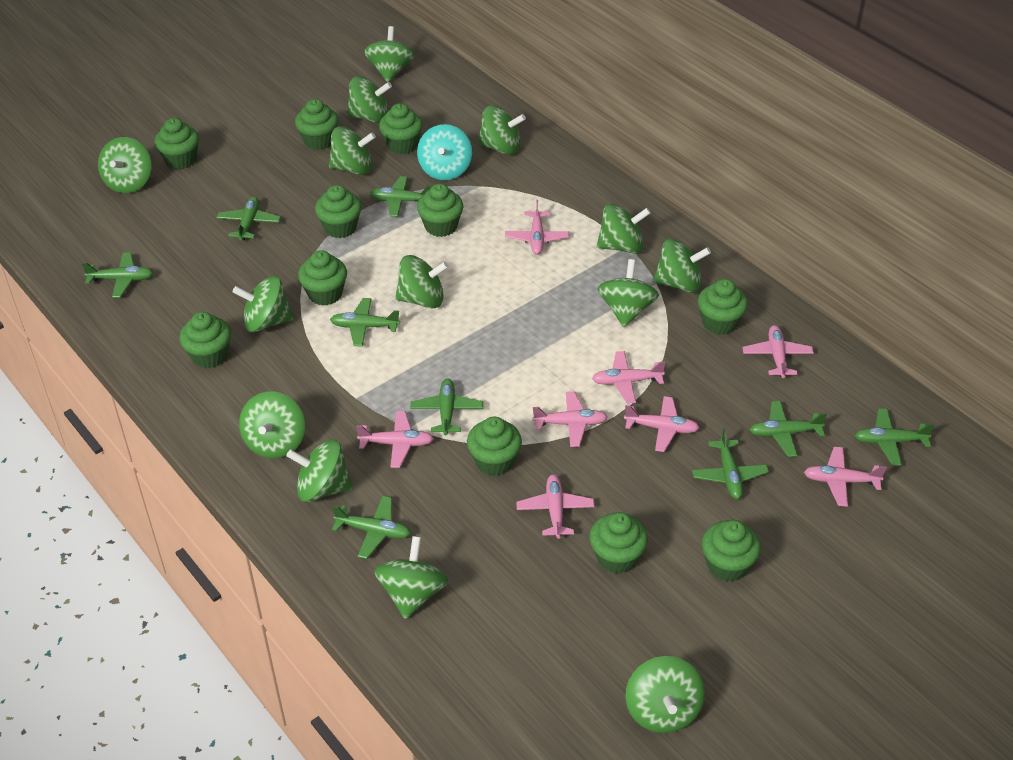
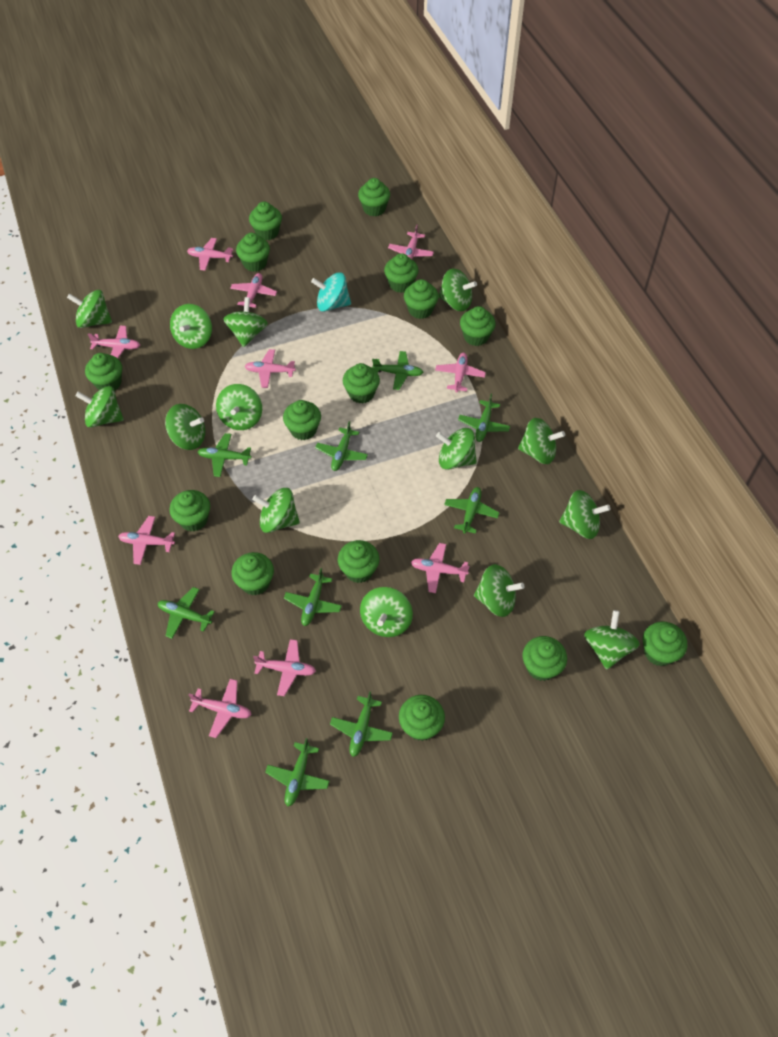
green cupcake: 11 -> 15
pink plane: 8 -> 10

